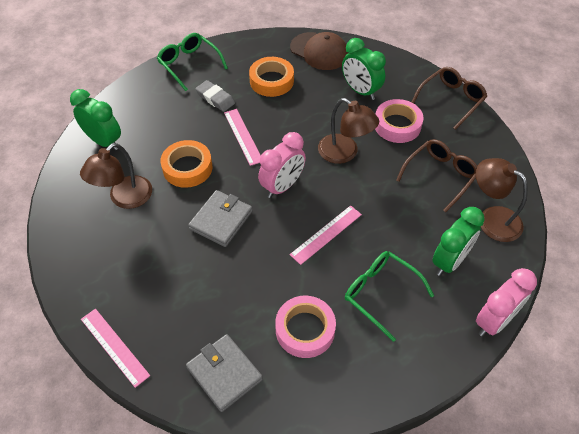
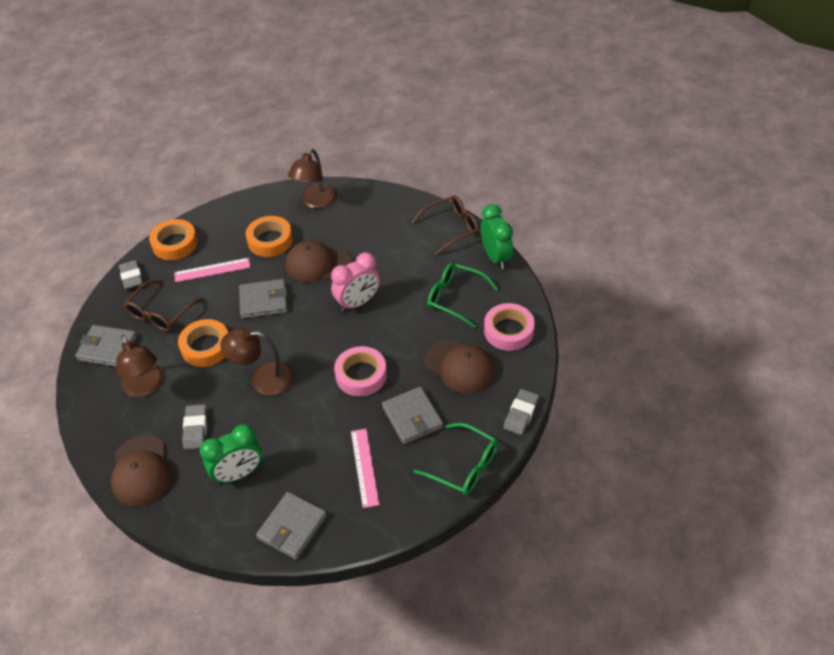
brown cap: 1 -> 3
green clock: 3 -> 2
grey eraser: 1 -> 3
grey wallet: 2 -> 4
orange tape: 2 -> 3
pink clock: 2 -> 1
pink ruler: 3 -> 2

